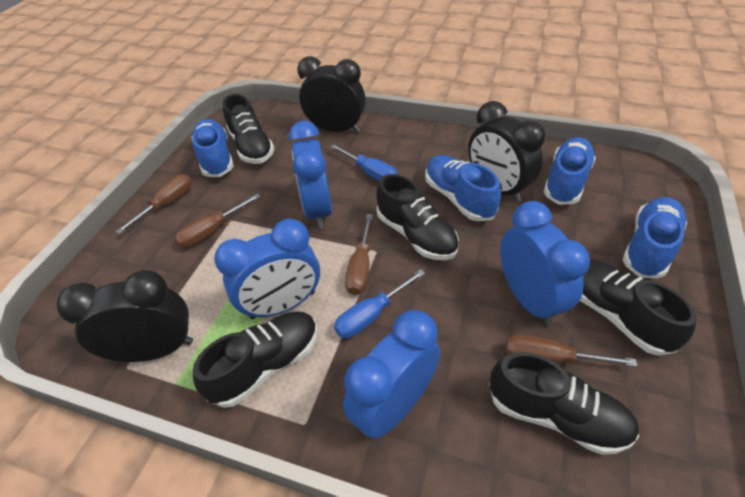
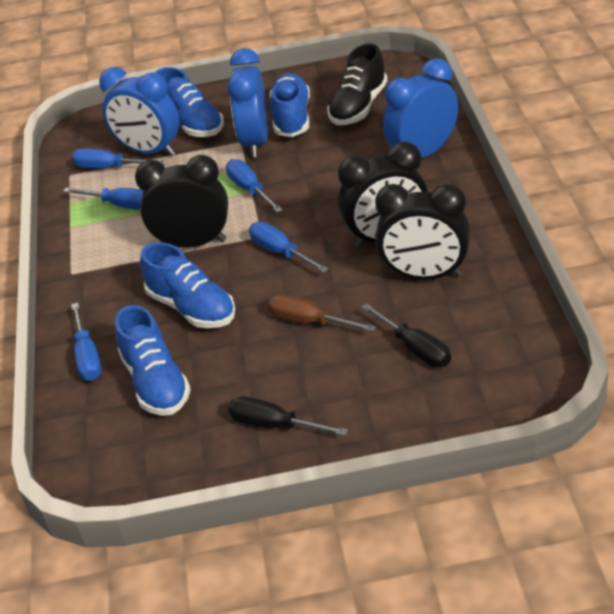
black screwdriver: 0 -> 2
black shoe: 5 -> 1
blue clock: 4 -> 3
blue screwdriver: 2 -> 5
brown screwdriver: 4 -> 1

